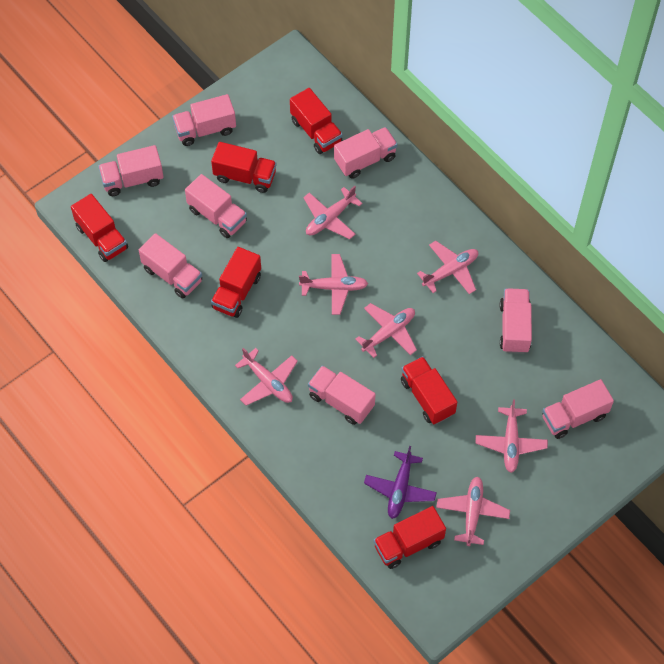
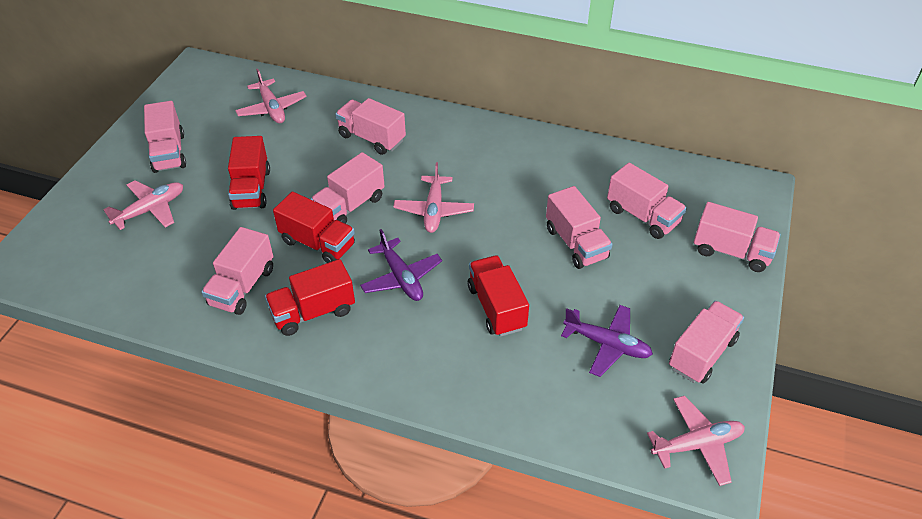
pink plane: 7 -> 4
purple plane: 1 -> 2
red truck: 6 -> 4

